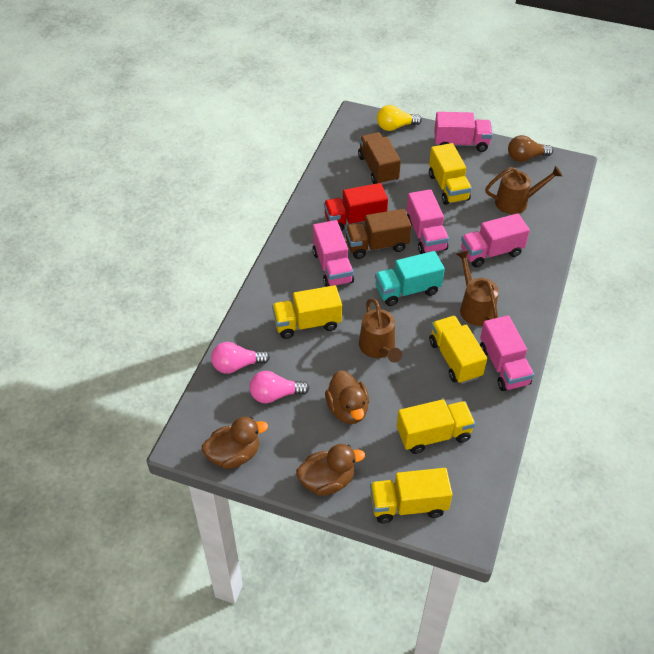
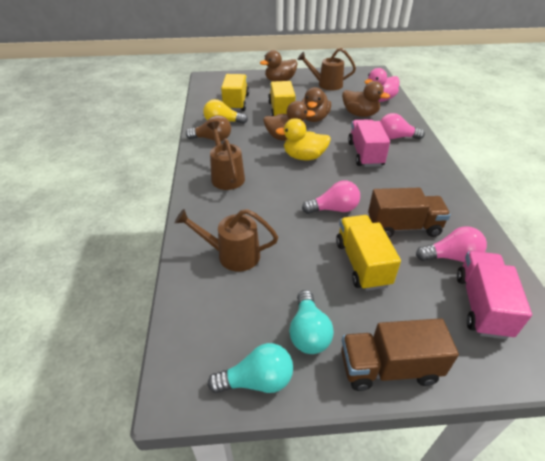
brown duck: 3 -> 4
pink duck: 0 -> 1
pink light bulb: 2 -> 3
pink truck: 5 -> 2
red truck: 1 -> 0
turquoise light bulb: 0 -> 2
turquoise truck: 1 -> 0
yellow duck: 0 -> 1
yellow truck: 5 -> 3

